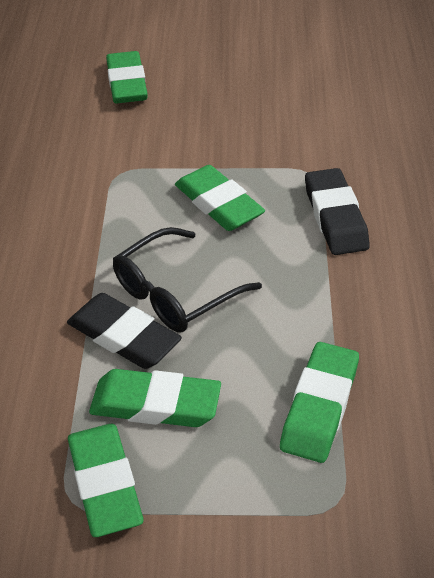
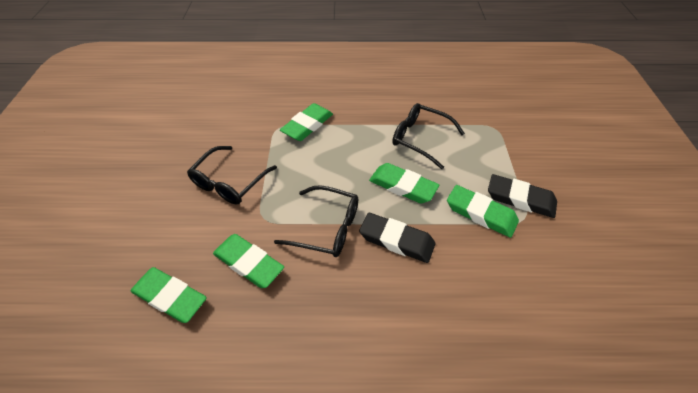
black glasses: 1 -> 3

